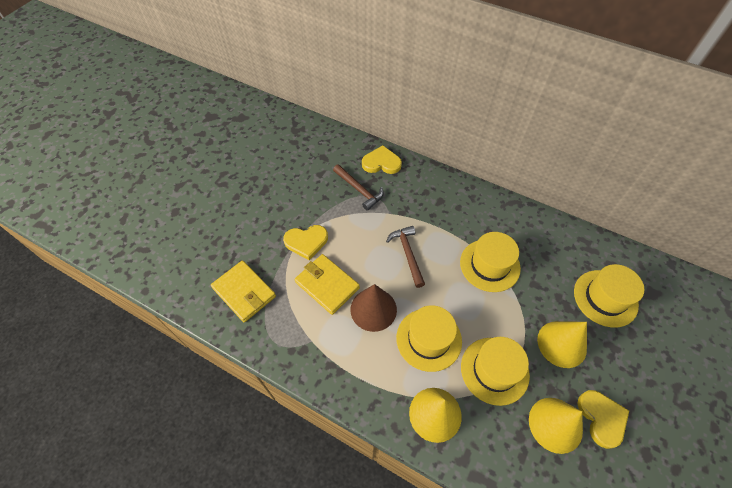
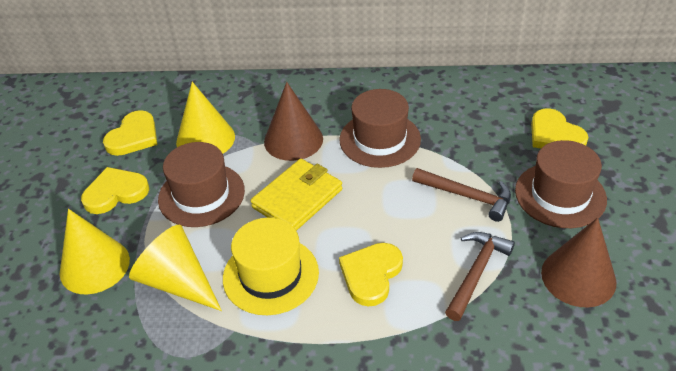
brown cone: 1 -> 2
brown hat: 0 -> 3
yellow hat: 4 -> 1
yellow heart: 3 -> 4
yellow wallet: 2 -> 1

